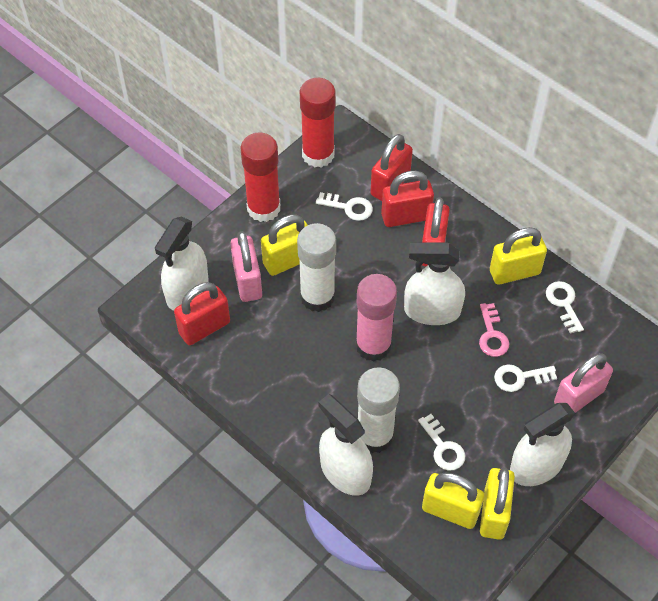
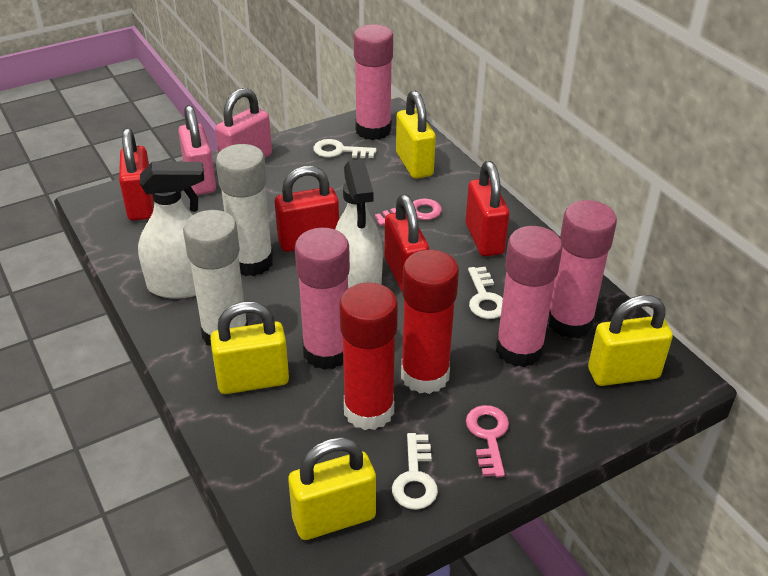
pink glue stick: 1 -> 4
pink key: 1 -> 2
white key: 4 -> 3
white spray bottle: 4 -> 2

